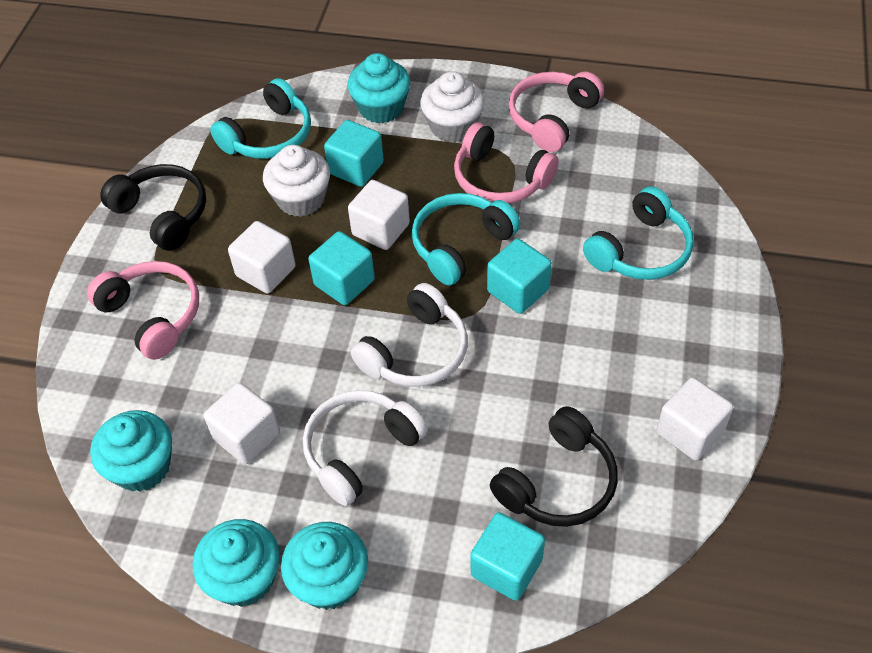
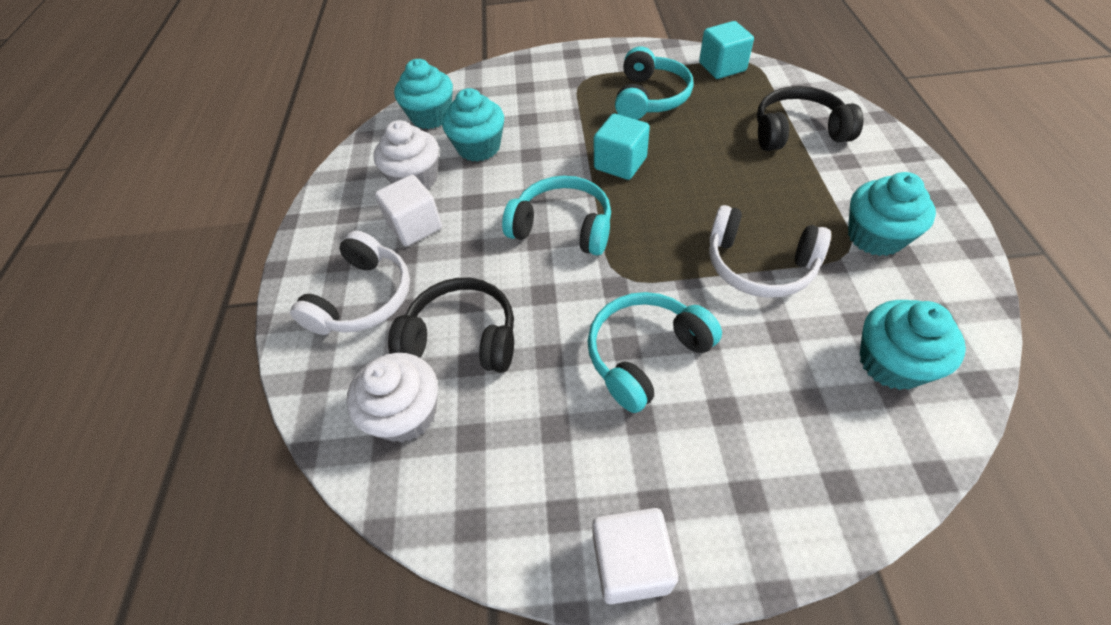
pink headphones: 3 -> 0
turquoise cube: 4 -> 2
white cube: 4 -> 2

